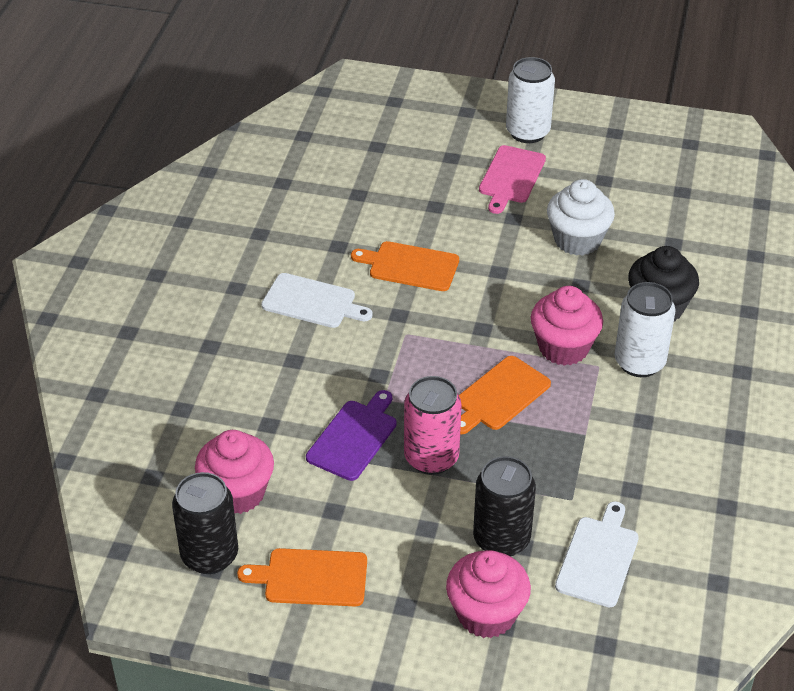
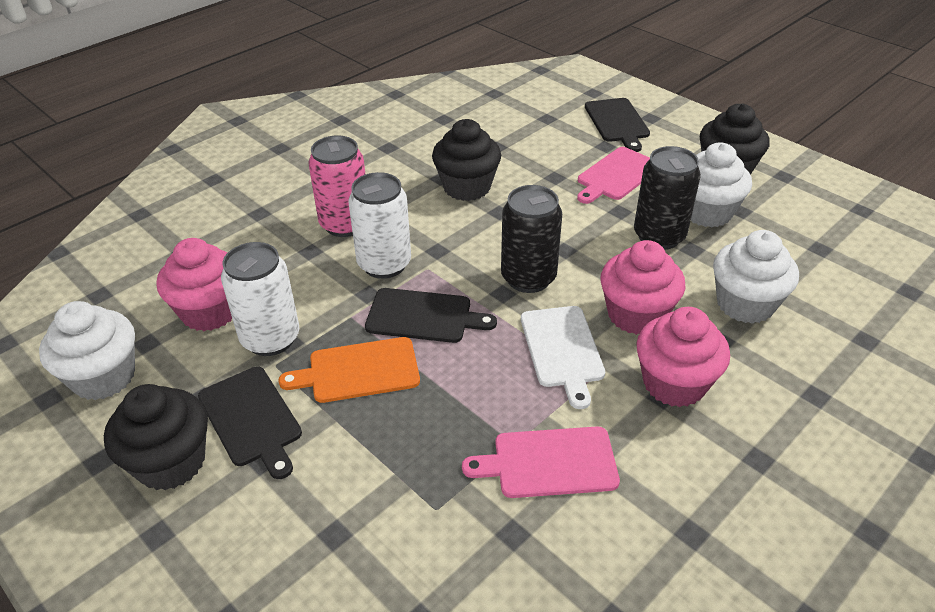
black cupcake: 1 -> 3
black cutting board: 0 -> 3
orange cutting board: 3 -> 1
pink cutting board: 1 -> 2
purple cutting board: 1 -> 0
white cupcake: 1 -> 3
white cutting board: 2 -> 1

